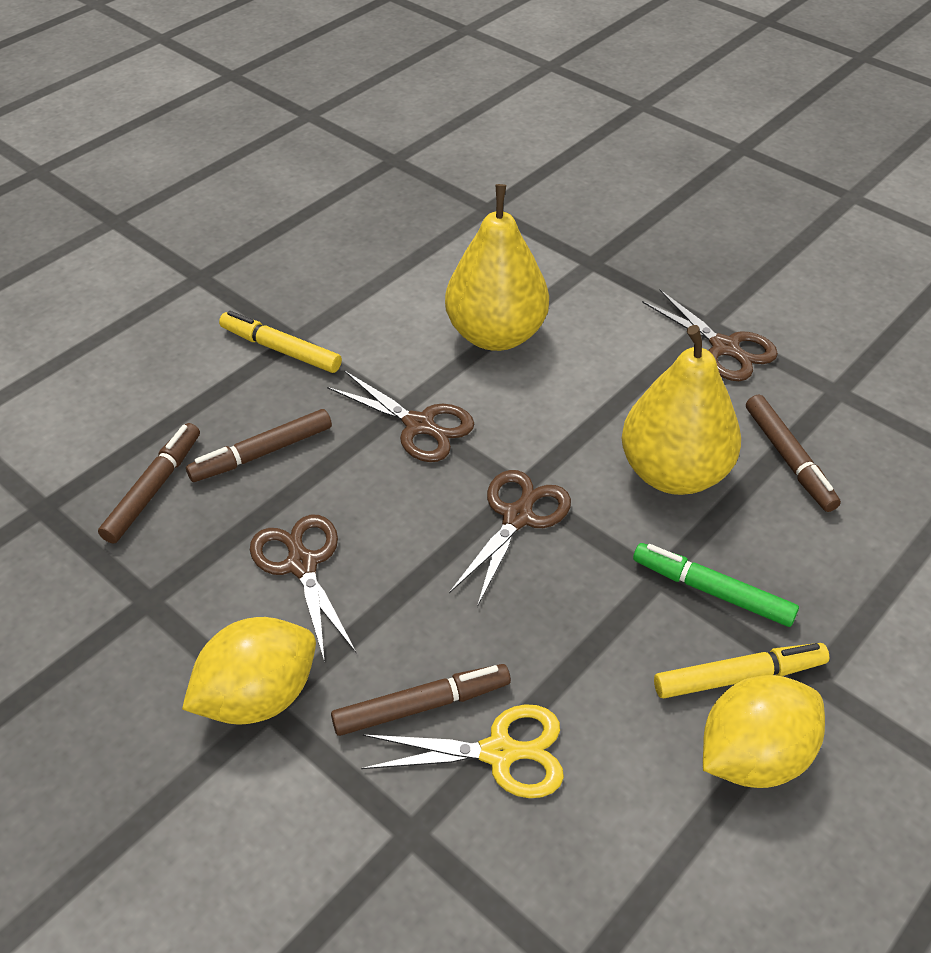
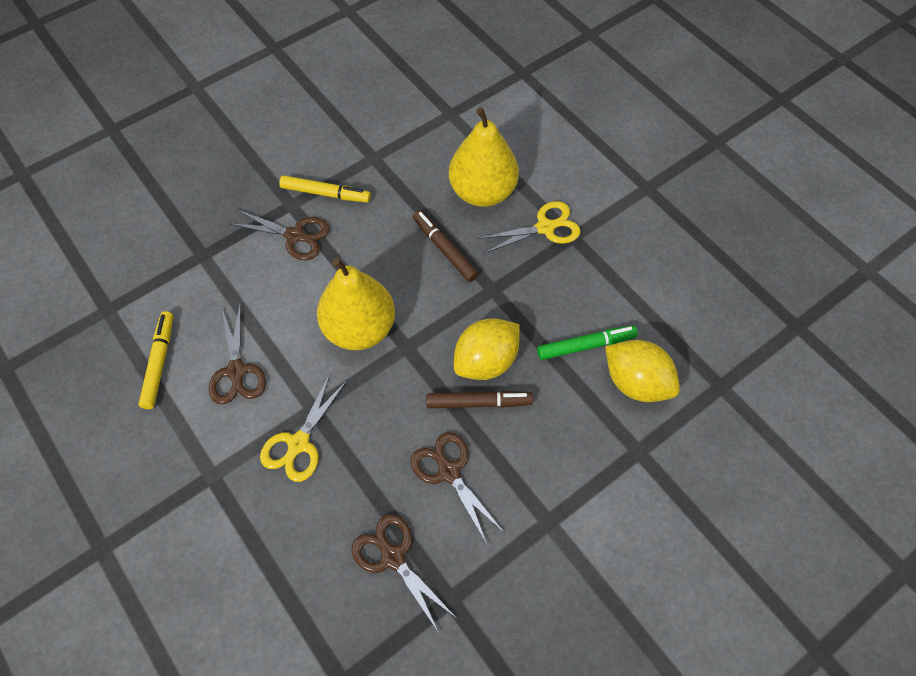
brown marker: 4 -> 2
yellow scissors: 1 -> 2

